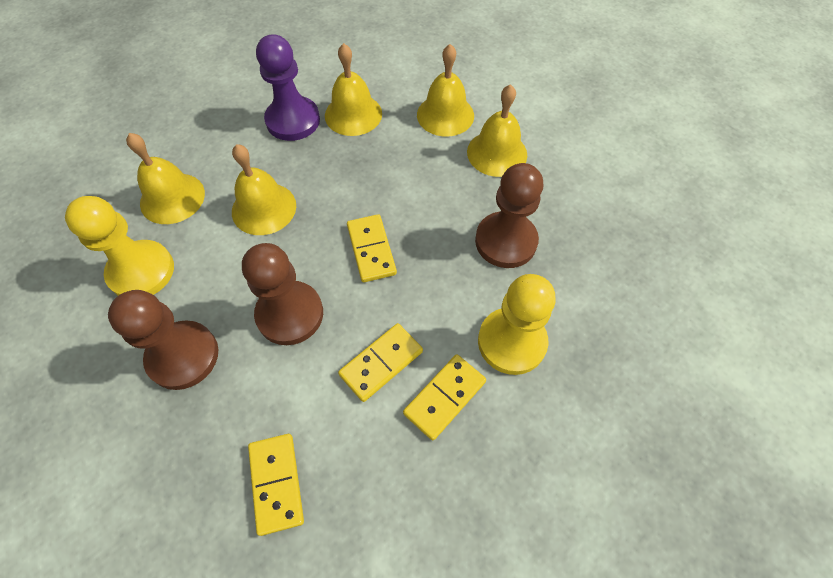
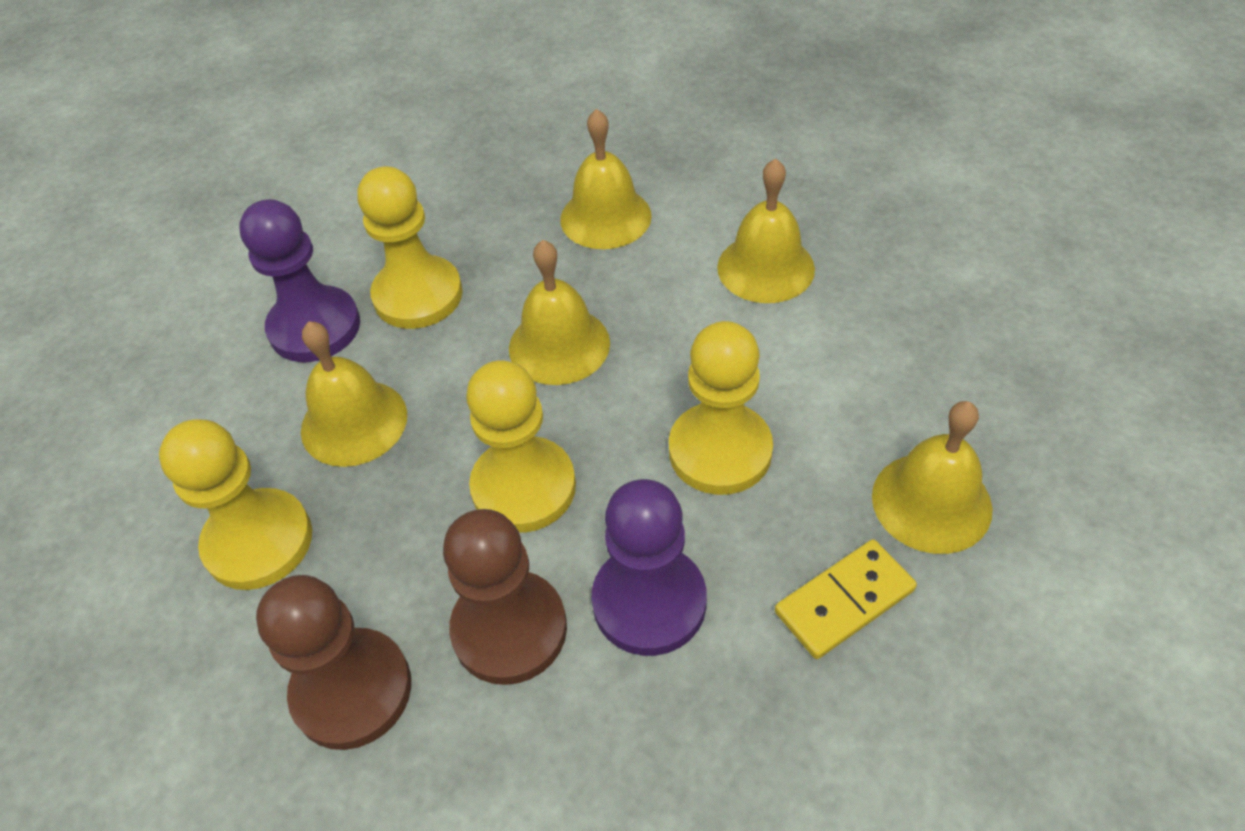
brown pawn: 3 -> 2
purple pawn: 1 -> 2
yellow domino: 4 -> 1
yellow pawn: 2 -> 4

